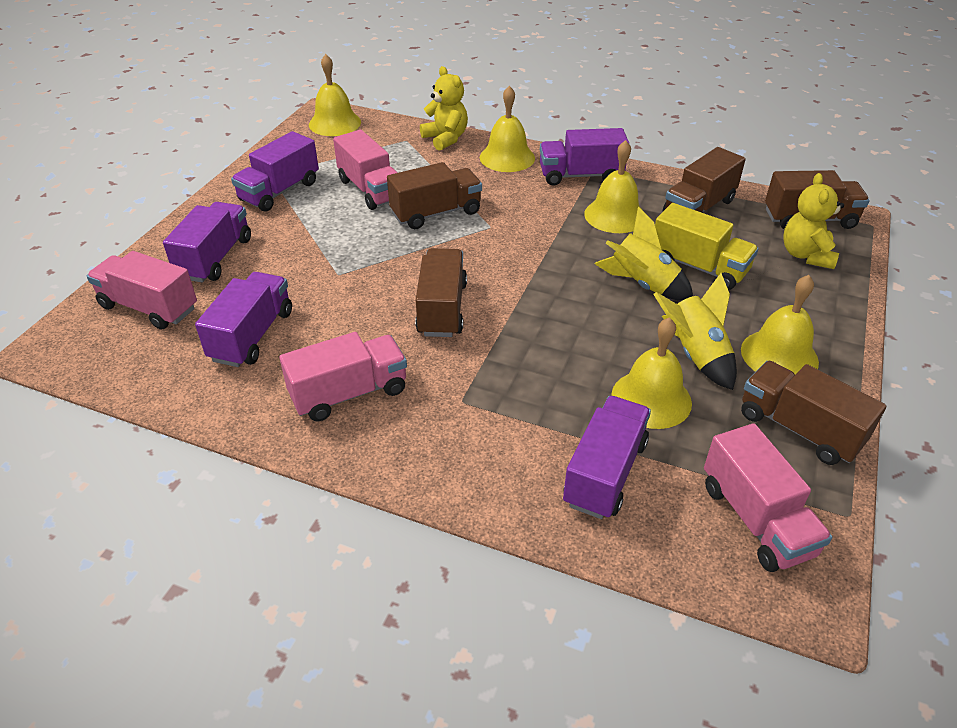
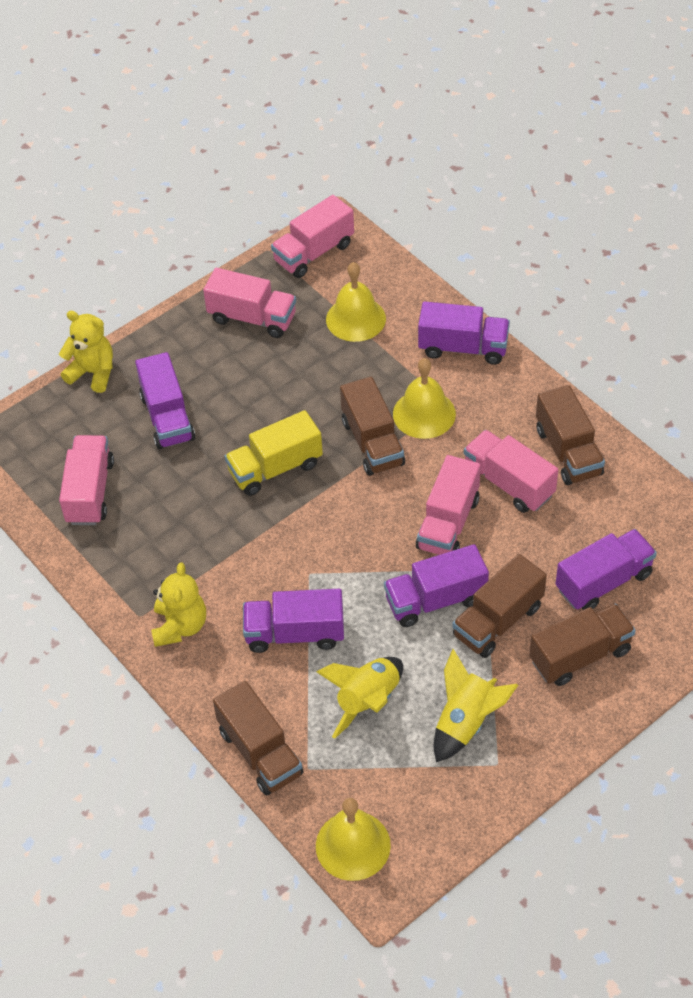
pink truck: 4 -> 5
yellow bell: 5 -> 3

